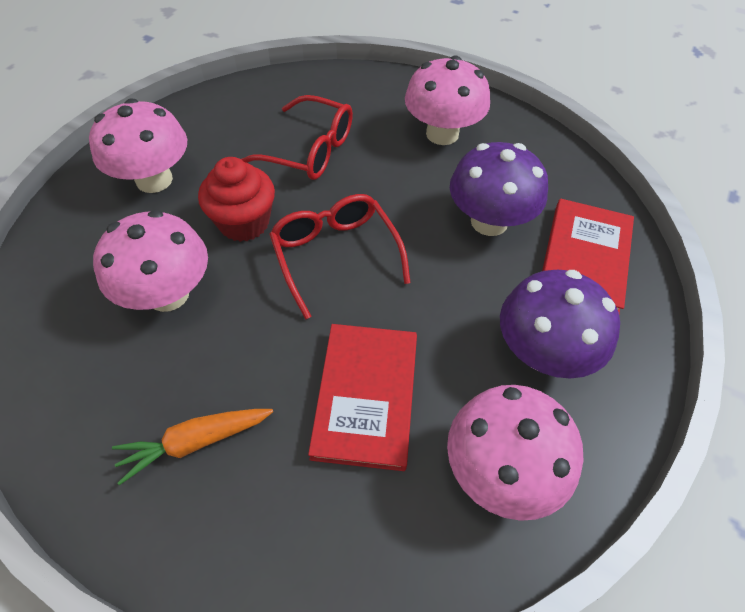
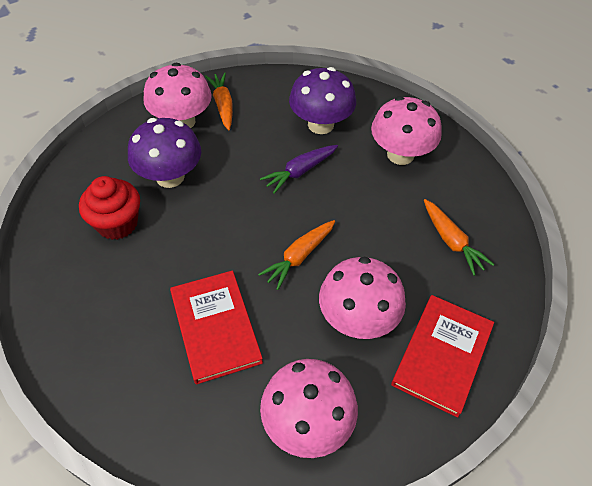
orange carrot: 1 -> 3
purple carrot: 0 -> 1
red glasses: 2 -> 0

